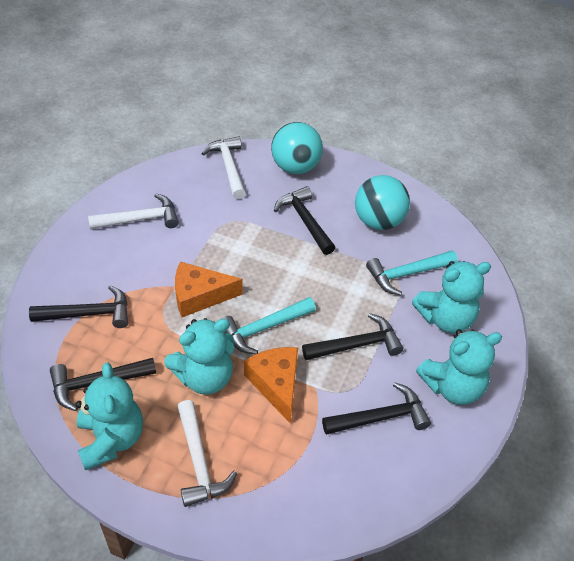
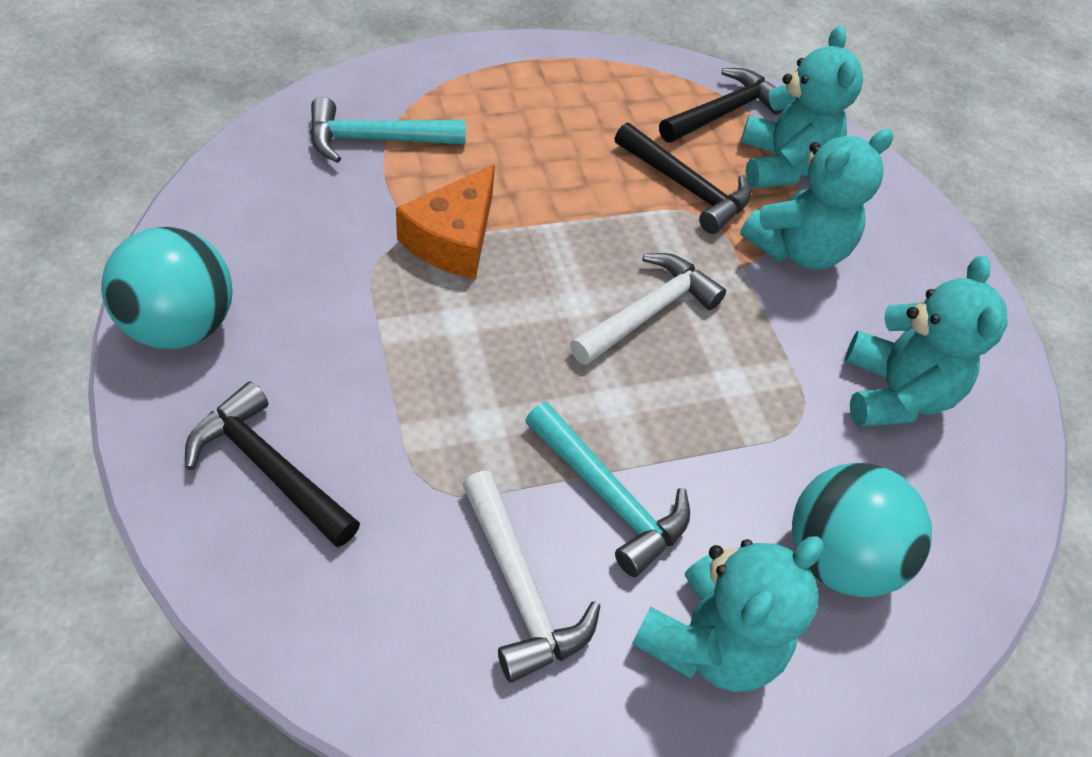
black hammer: 5 -> 3
orange cheese: 2 -> 1
white hammer: 3 -> 2

